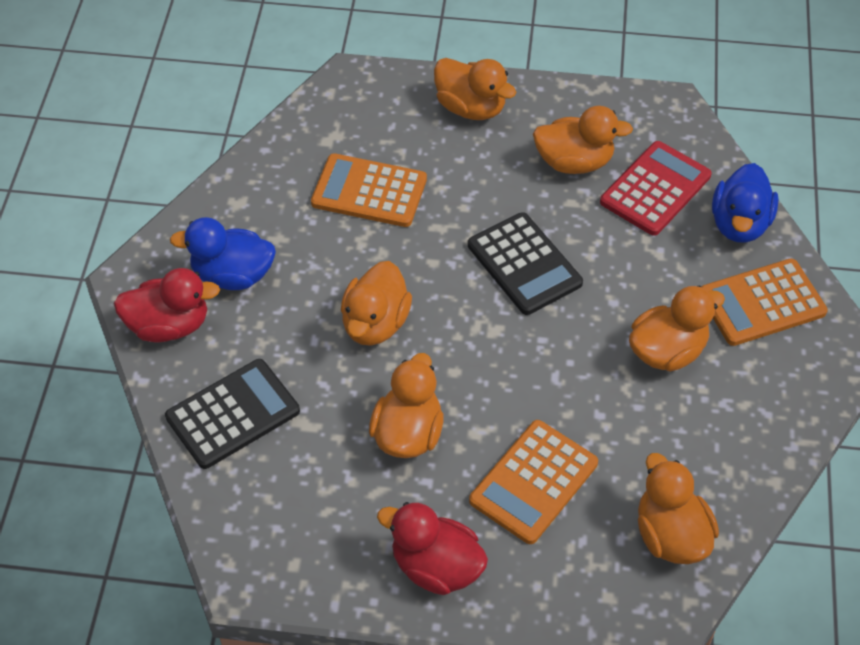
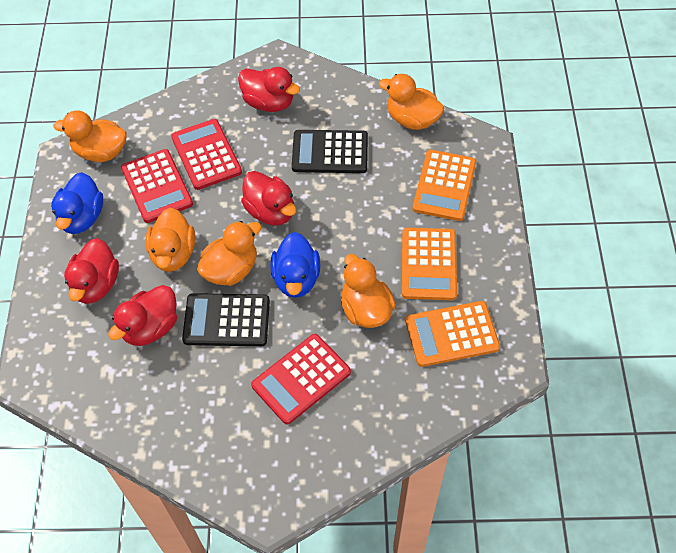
orange duck: 6 -> 5
red calculator: 1 -> 3
red duck: 2 -> 4

